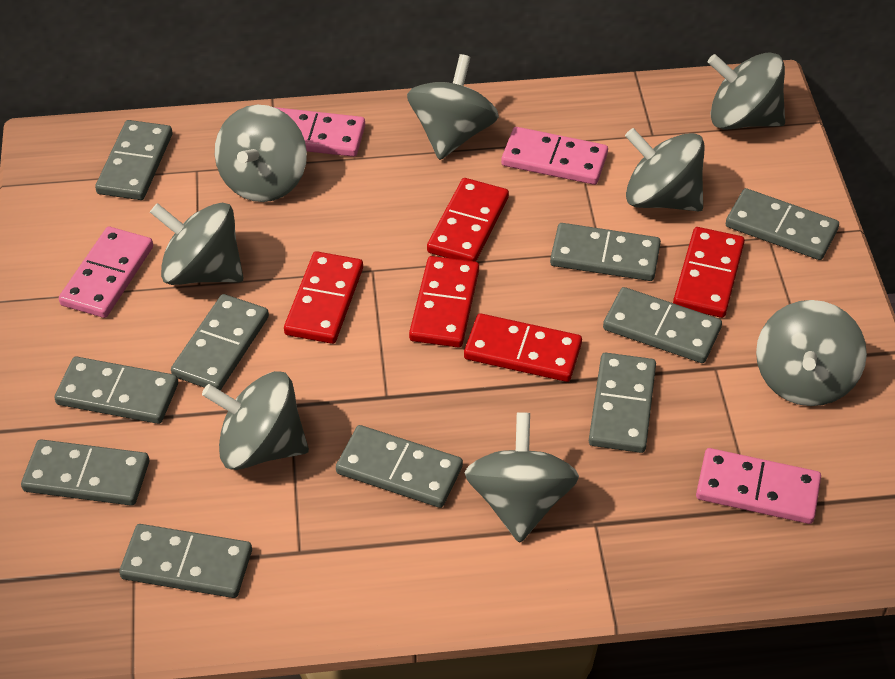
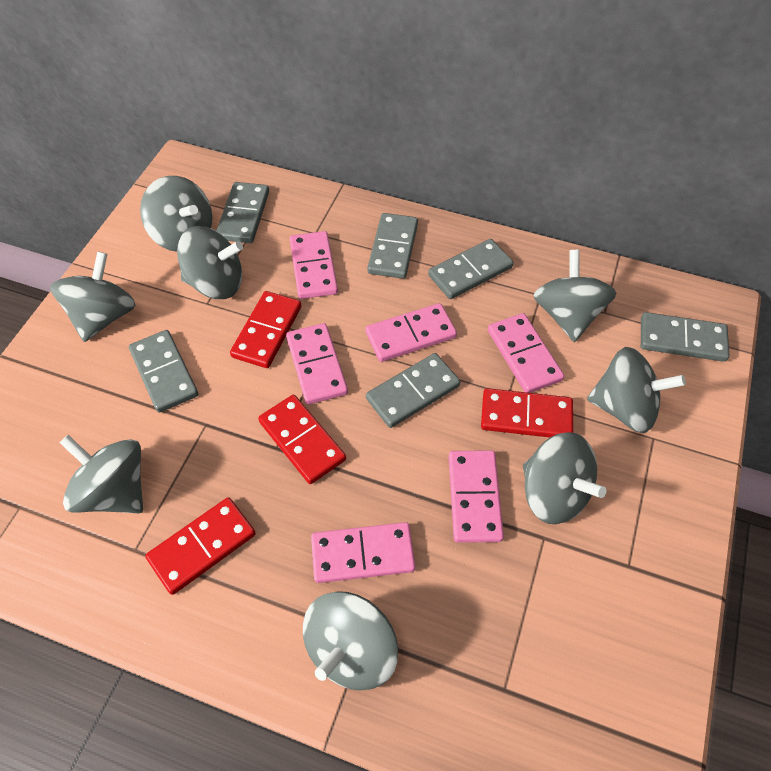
grey domino: 10 -> 6
pink domino: 4 -> 6
red domino: 5 -> 4

